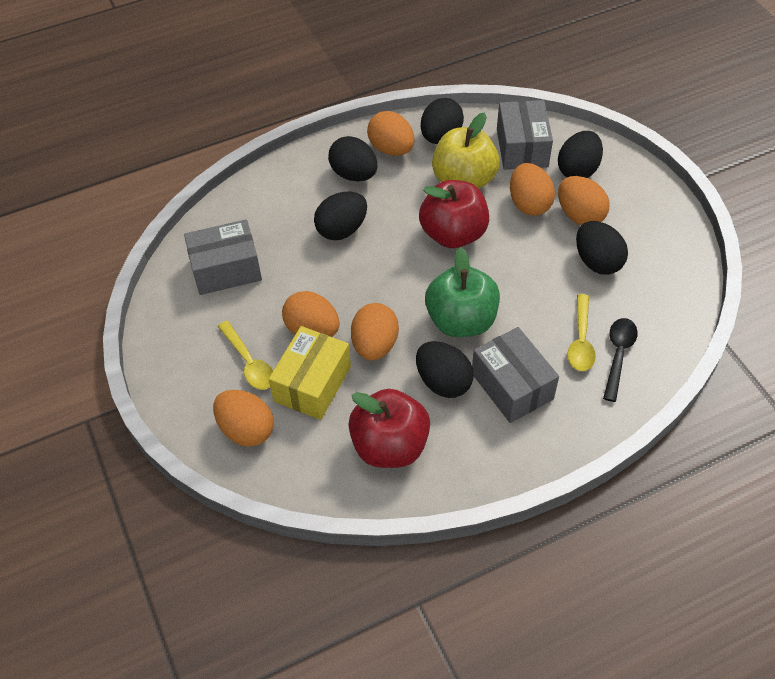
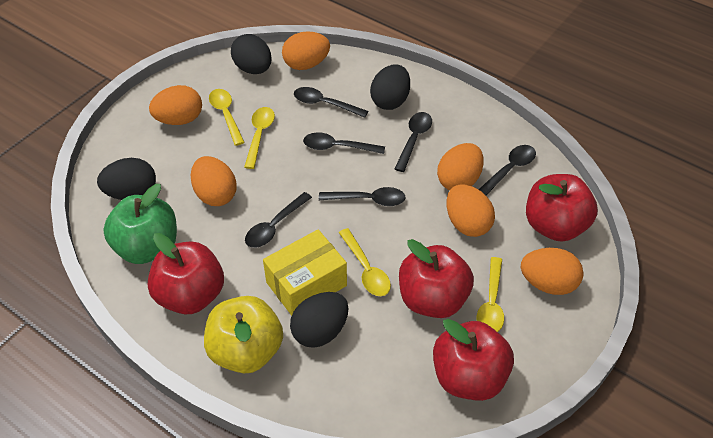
black egg: 6 -> 4
black spoon: 1 -> 6
grey box: 3 -> 0
red apple: 2 -> 4
yellow spoon: 2 -> 4

